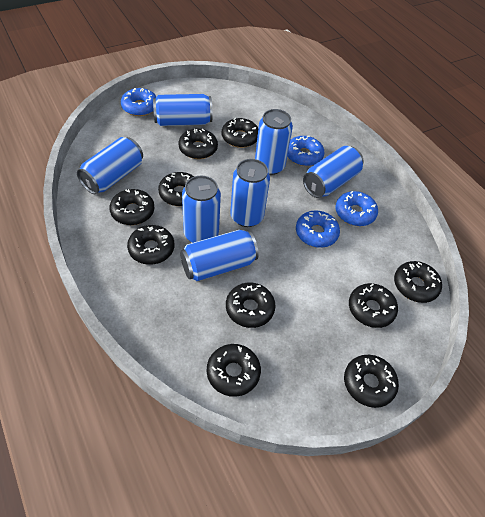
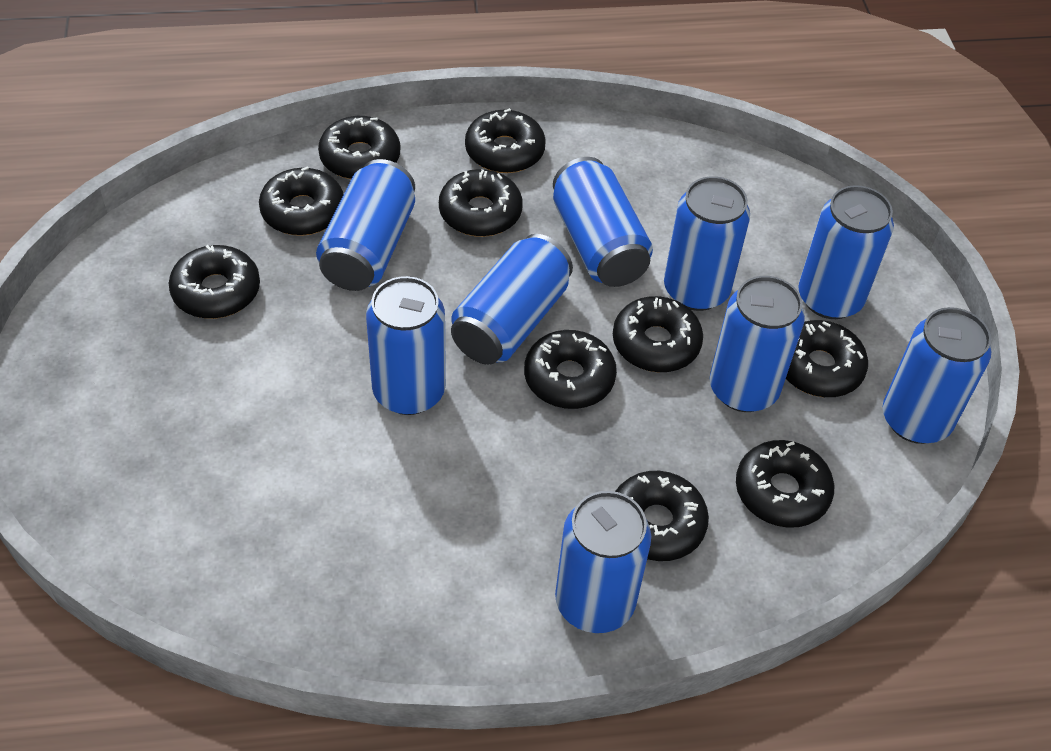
blue can: 7 -> 9
blue donut: 4 -> 0

